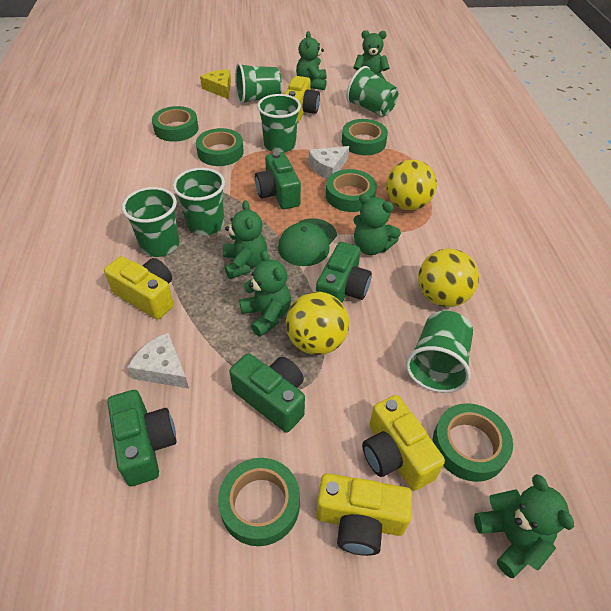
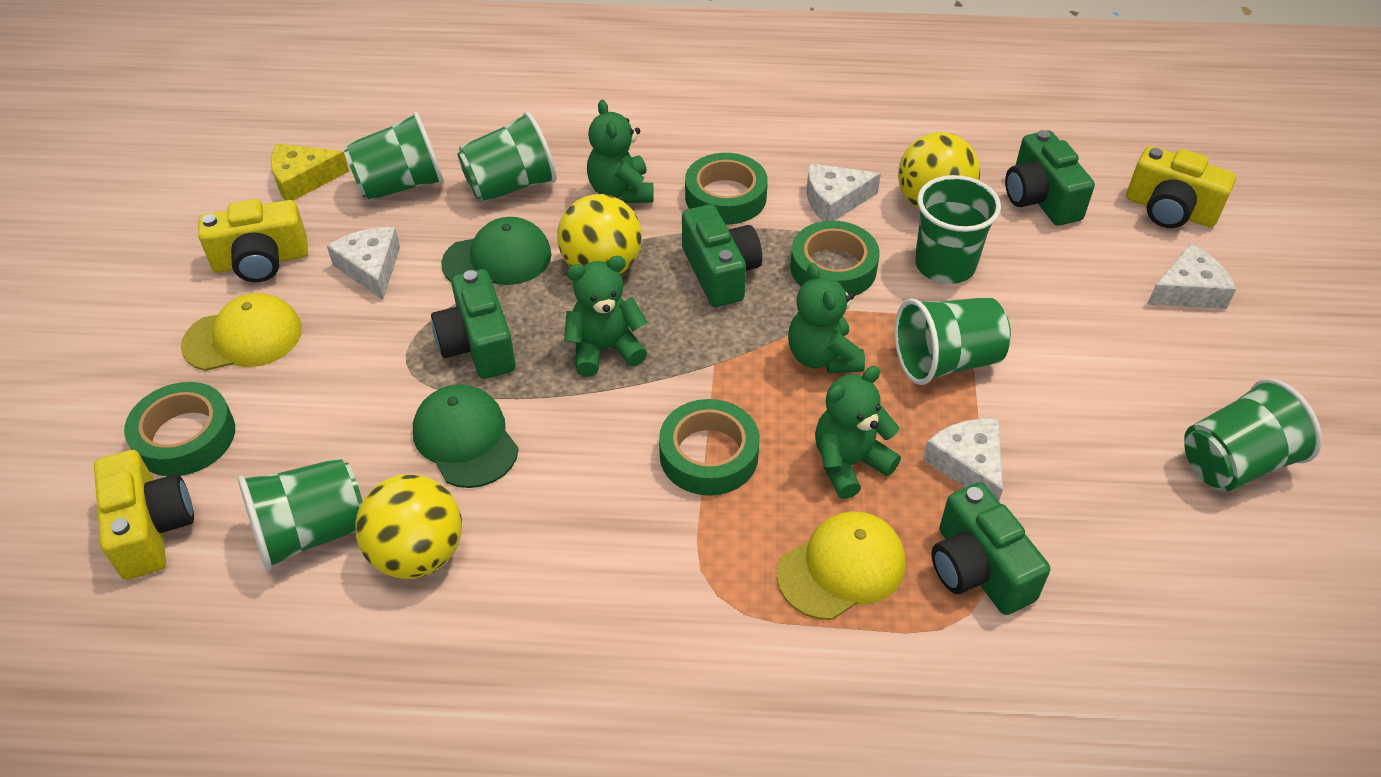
green cap: 1 -> 2
green tape: 6 -> 4
green teddy bear: 6 -> 4
white cheese: 2 -> 4
yellow camera: 4 -> 3
yellow cap: 0 -> 2

